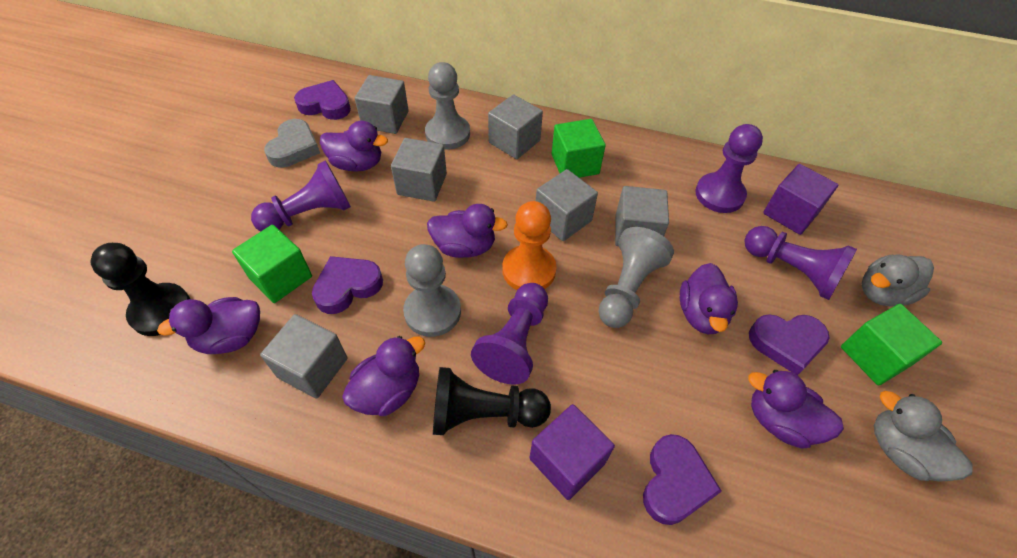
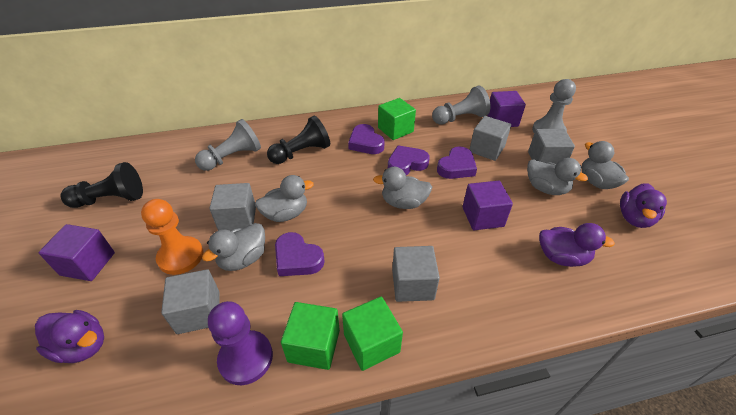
grey cube: 6 -> 5
grey duck: 2 -> 5
grey heart: 1 -> 0
purple cube: 2 -> 3
purple duck: 6 -> 3
purple pawn: 4 -> 1

